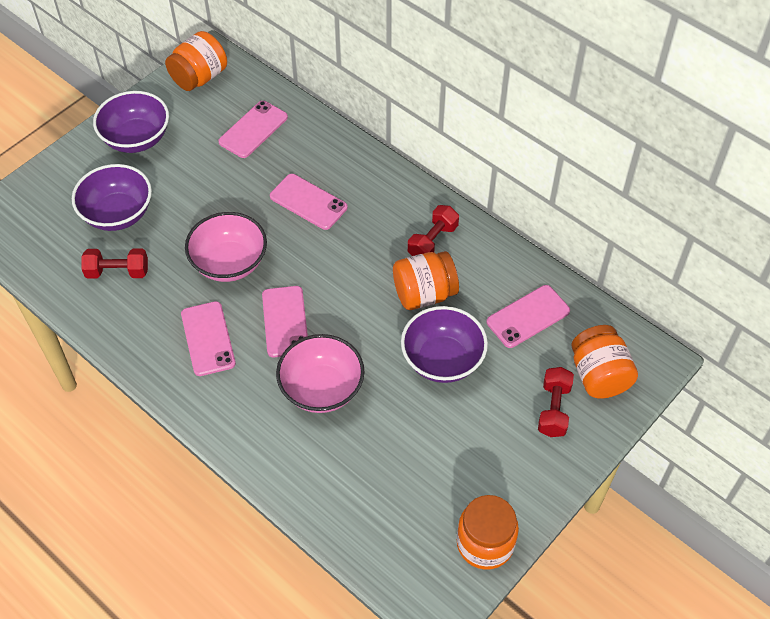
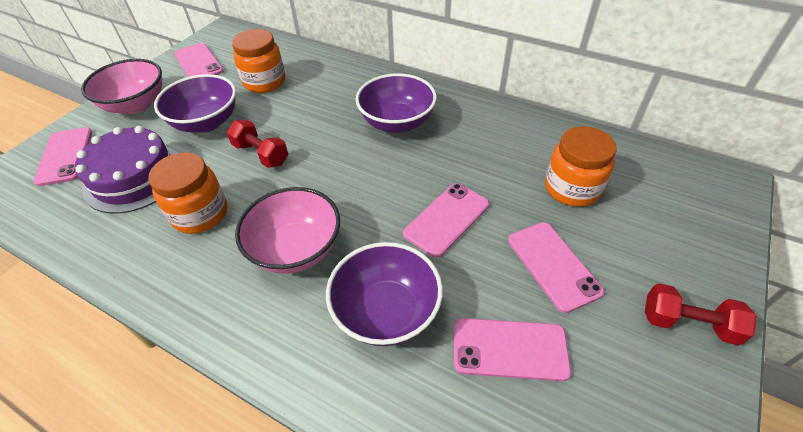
orange jar: 4 -> 3
purple cake: 0 -> 1
red dumbbell: 3 -> 2

